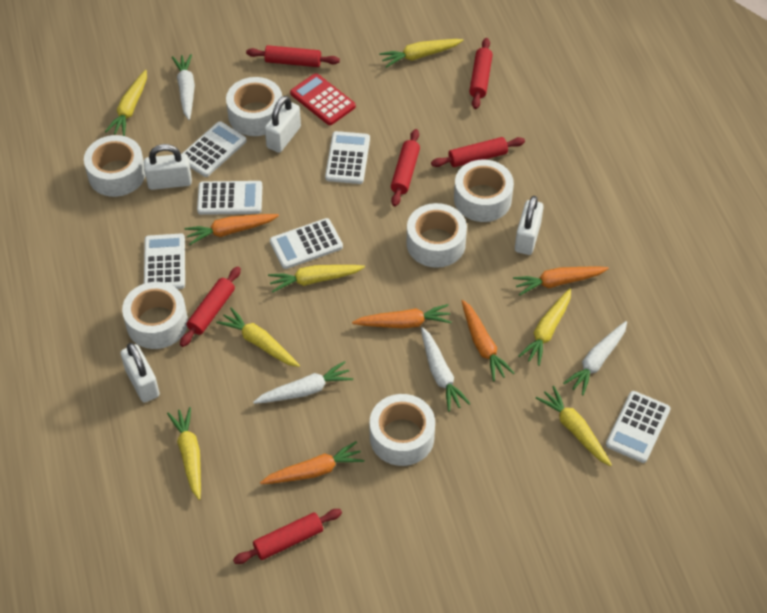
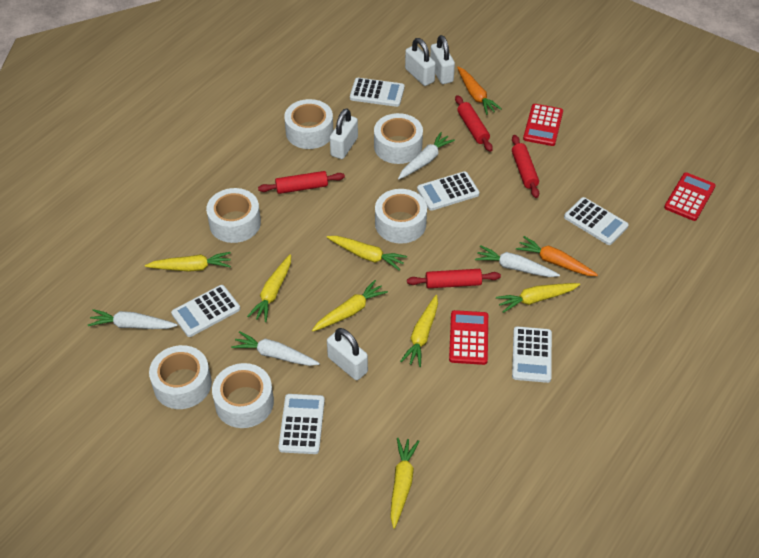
orange carrot: 5 -> 2
red calculator: 1 -> 3
red rolling pin: 6 -> 4

